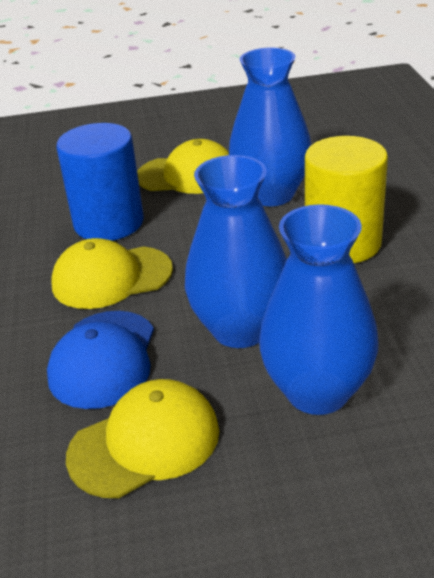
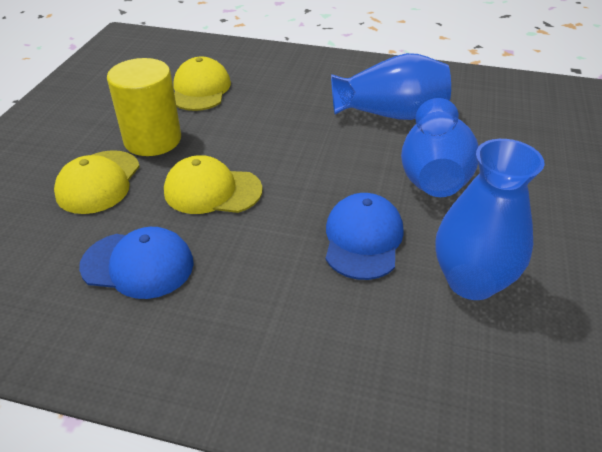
blue cap: 1 -> 2
blue cylinder: 1 -> 0

